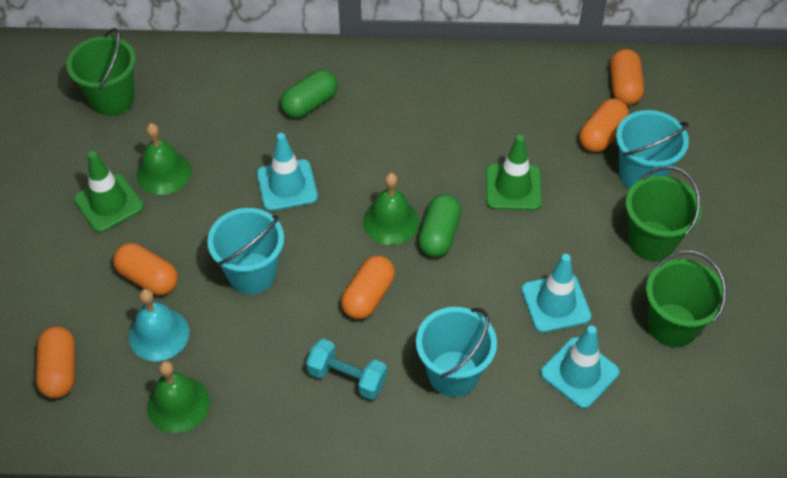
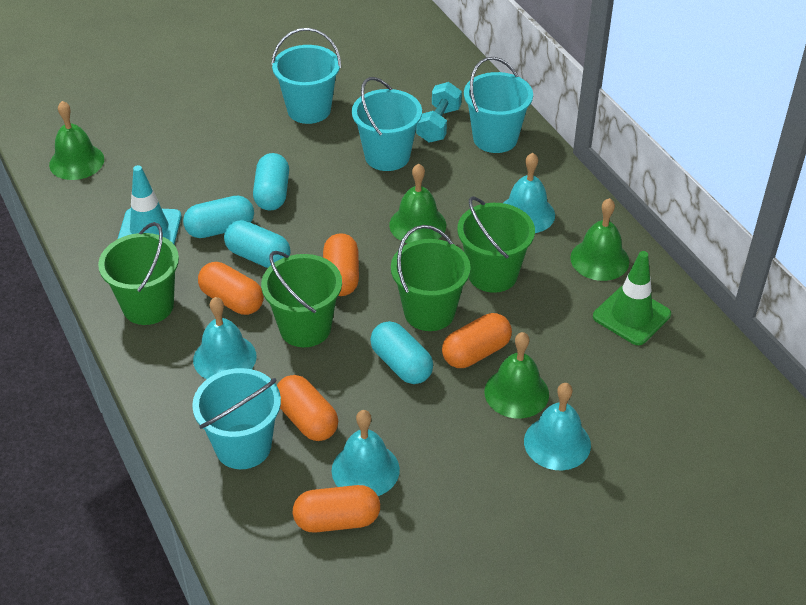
green bell: 3 -> 4
green bucket: 3 -> 4
green capsule: 2 -> 0
green traffic cone: 2 -> 1
turquoise bell: 1 -> 4
turquoise bucket: 3 -> 4
turquoise capsule: 0 -> 4
turquoise traffic cone: 3 -> 1

